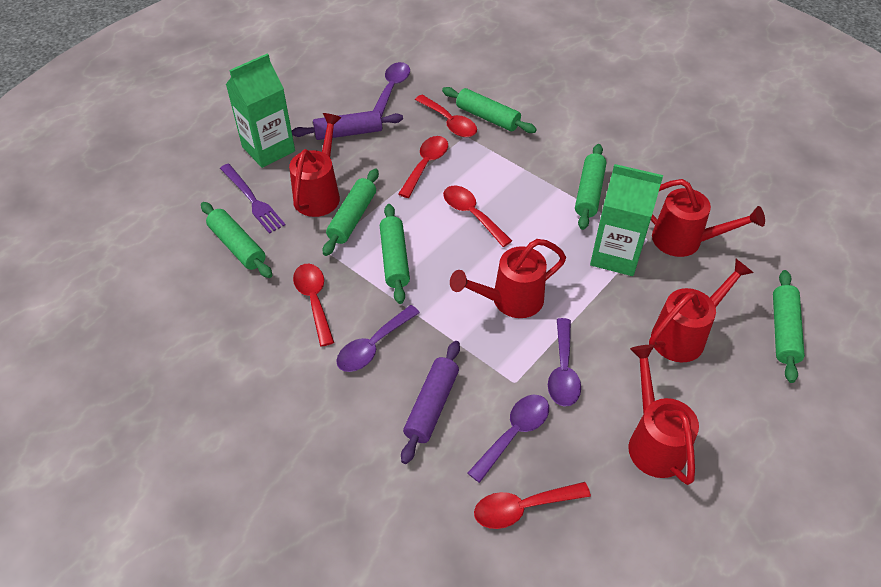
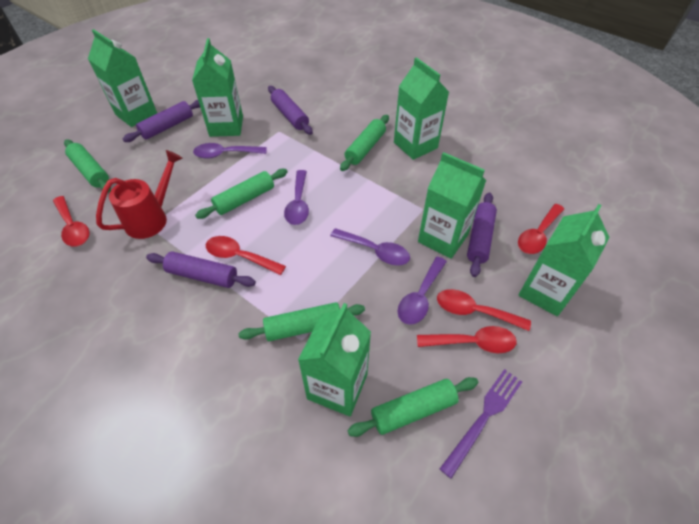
green carton: 2 -> 6
green rolling pin: 6 -> 5
purple rolling pin: 2 -> 4
red watering can: 5 -> 1

